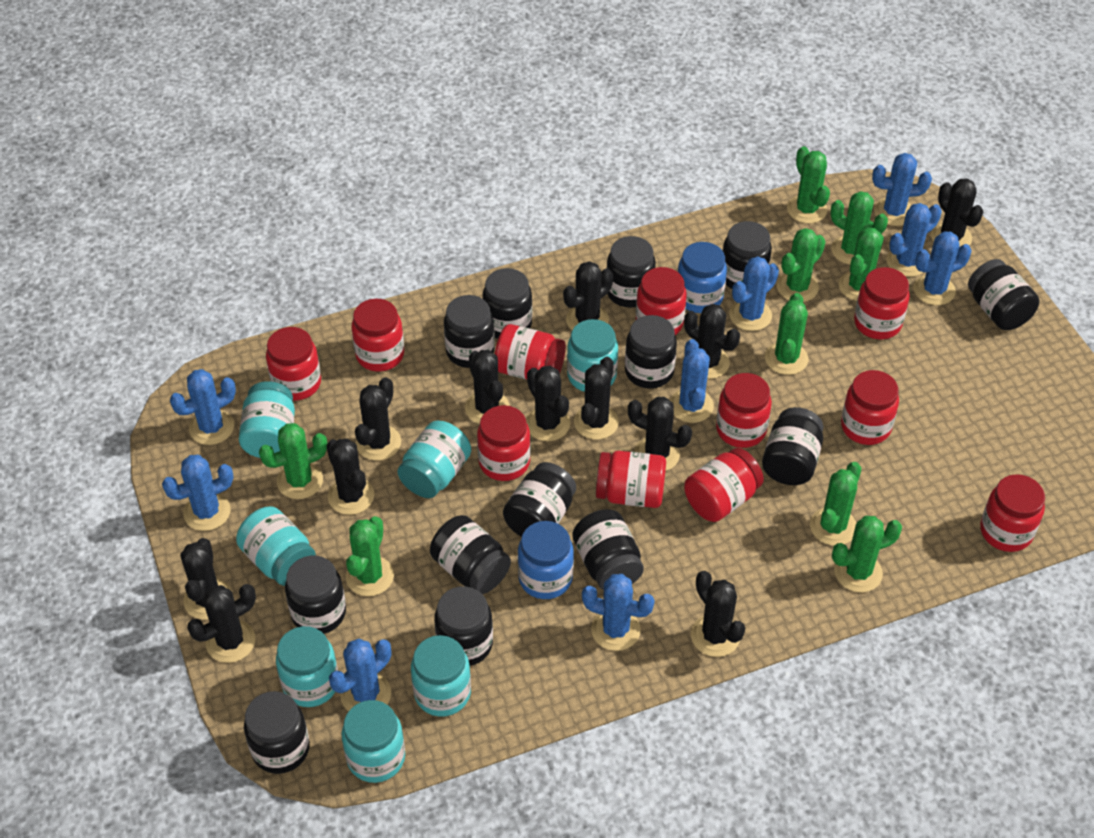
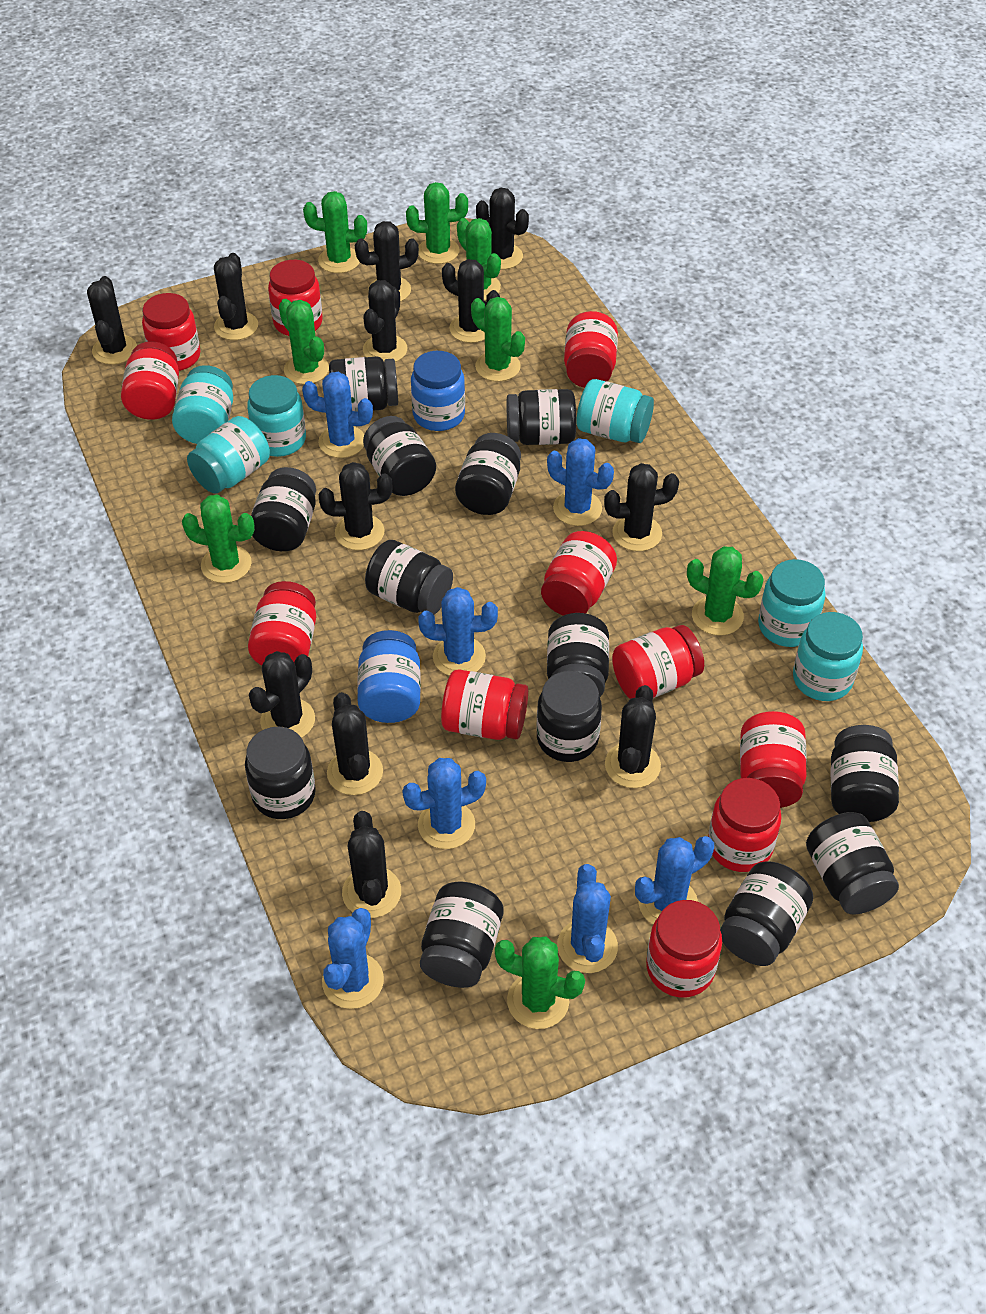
blue cactus: 9 -> 7
green cactus: 9 -> 8
turquoise jar: 7 -> 6

